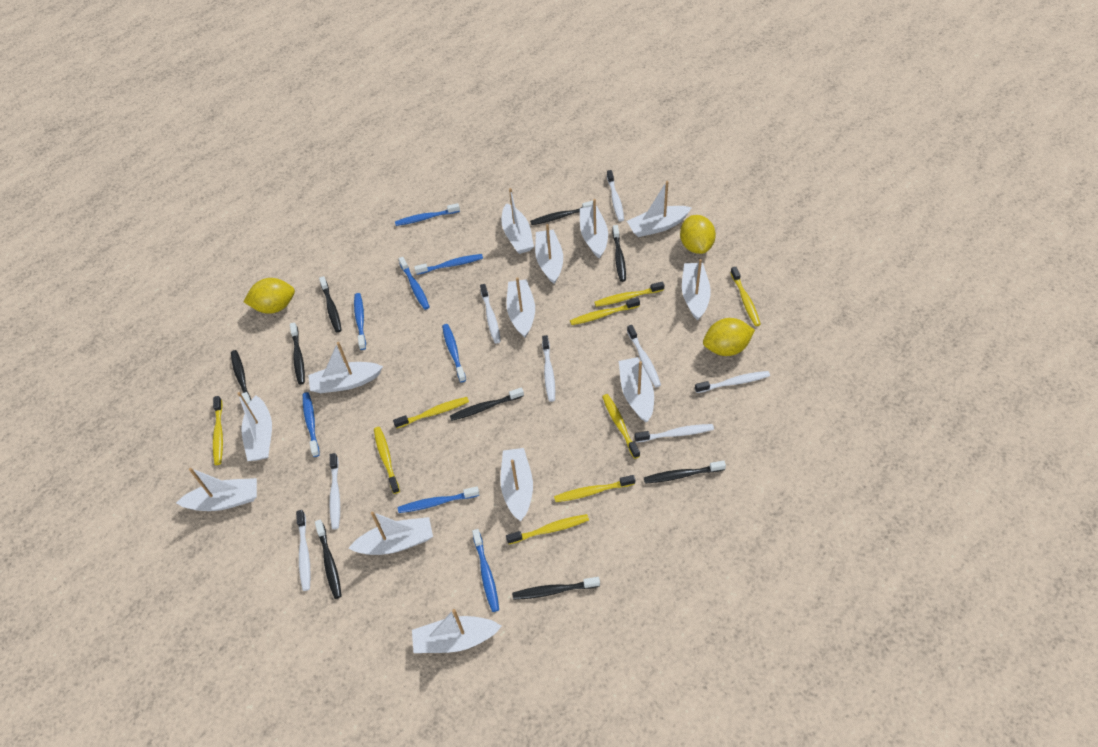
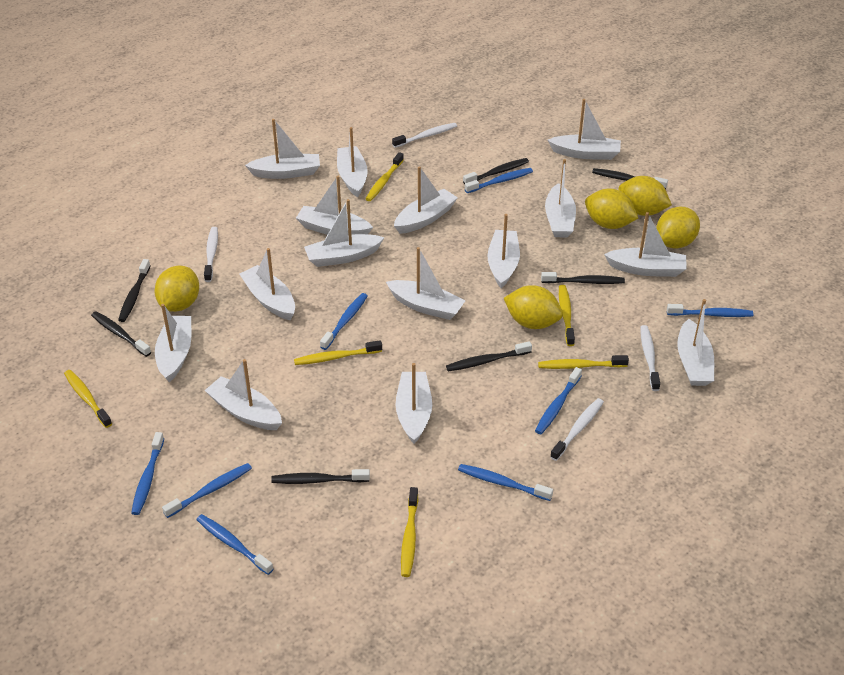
black toothbrush: 9 -> 7
white boat: 13 -> 15
white toothbrush: 8 -> 4
yellow lemon: 3 -> 5
yellow toothbrush: 9 -> 6

